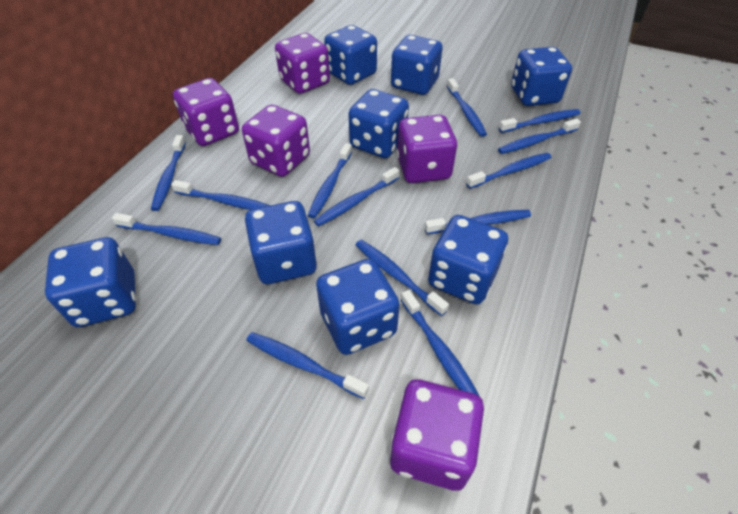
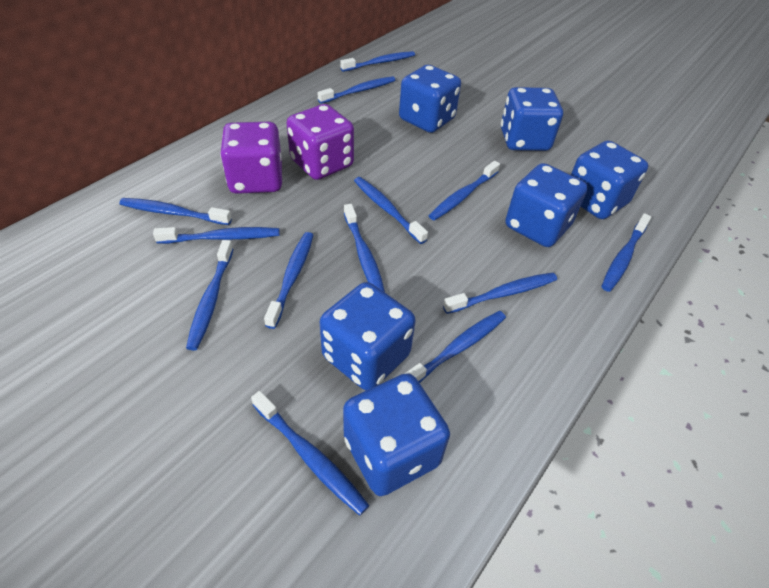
blue dice: 8 -> 6
purple dice: 5 -> 2

